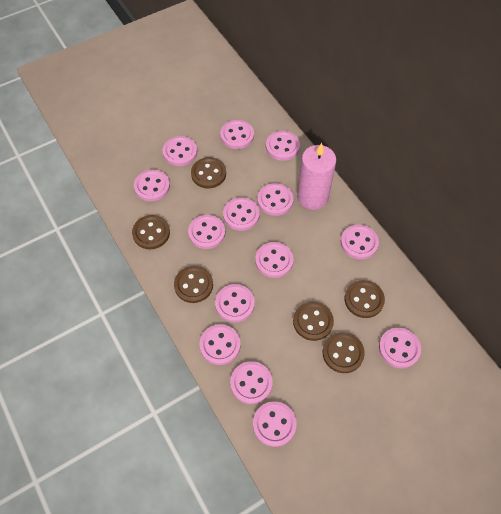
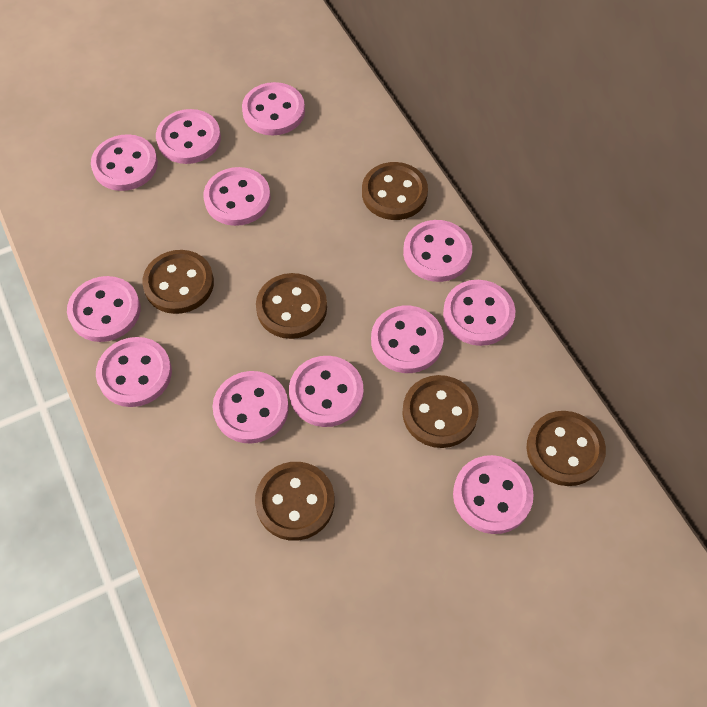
pink button: 14 -> 12
pink candle: 1 -> 0

